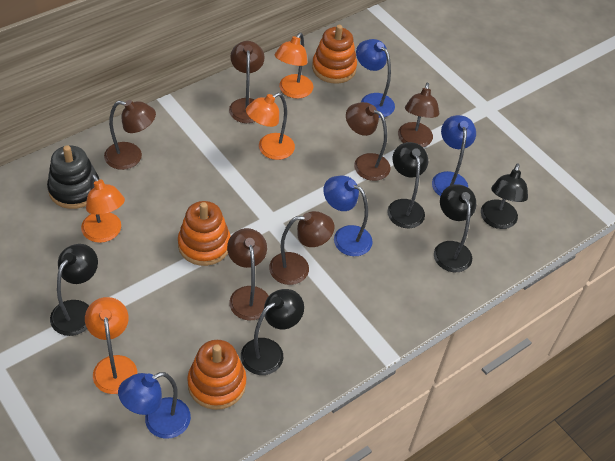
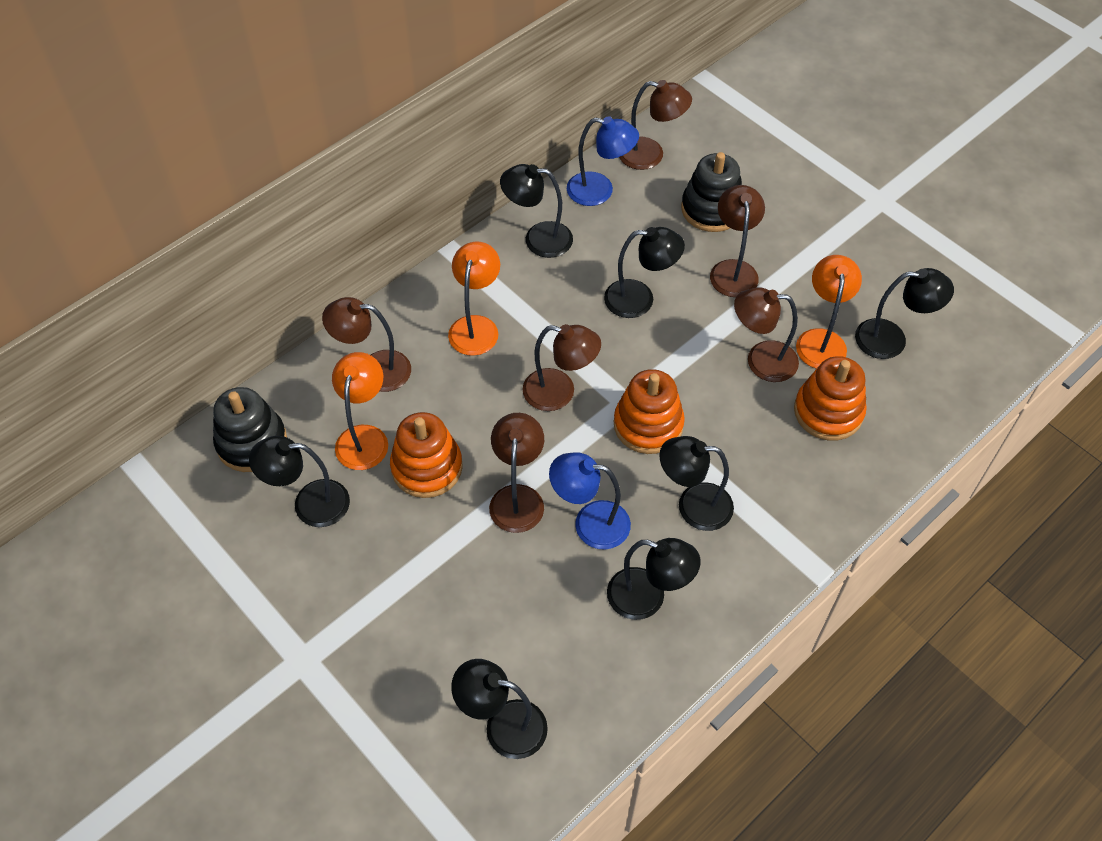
black lamp: 5 -> 7
black stacking toy: 1 -> 2
blue lamp: 4 -> 2
orange lamp: 4 -> 3

